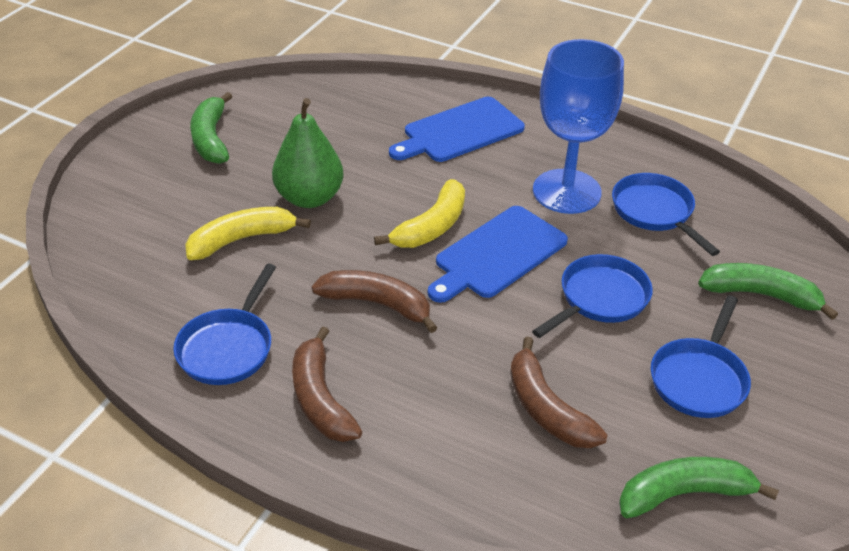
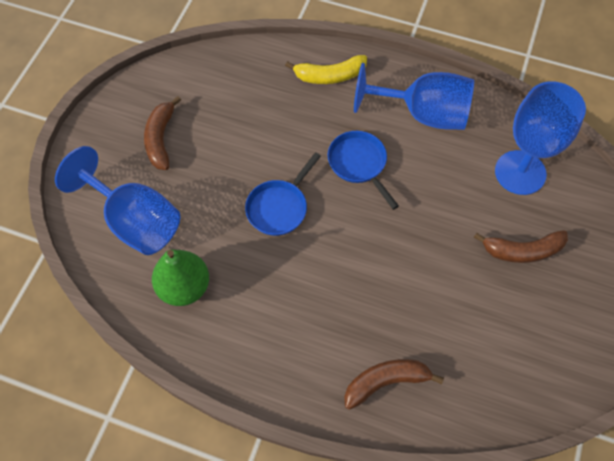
blue cutting board: 2 -> 0
blue goblet: 1 -> 3
blue pan: 4 -> 2
green banana: 3 -> 0
yellow banana: 2 -> 1

